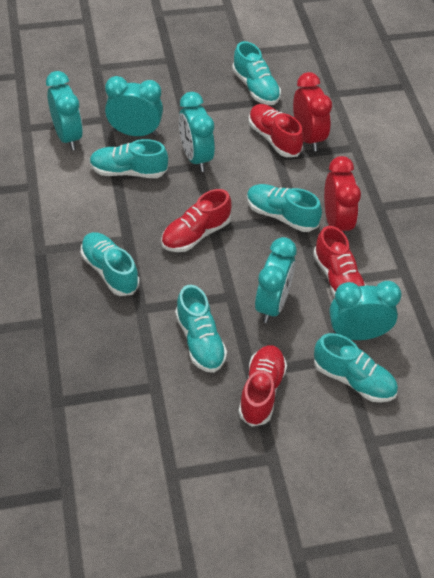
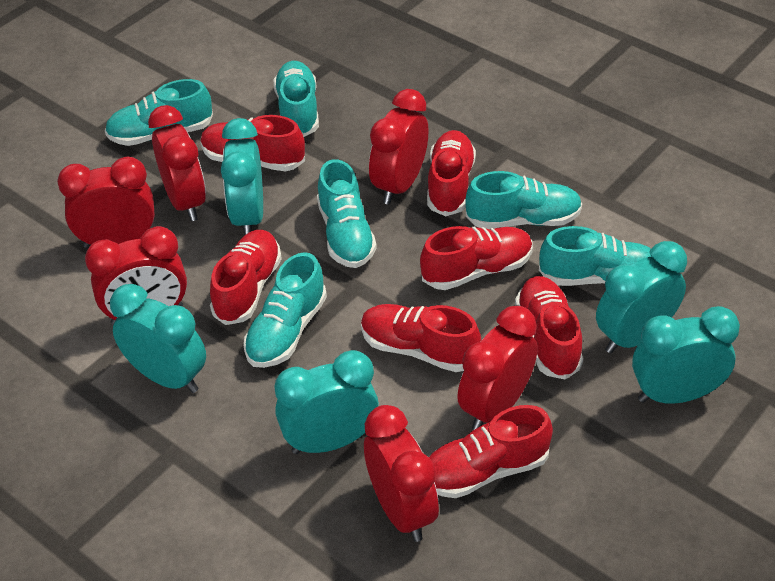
red clock: 2 -> 6
red shoe: 4 -> 7

